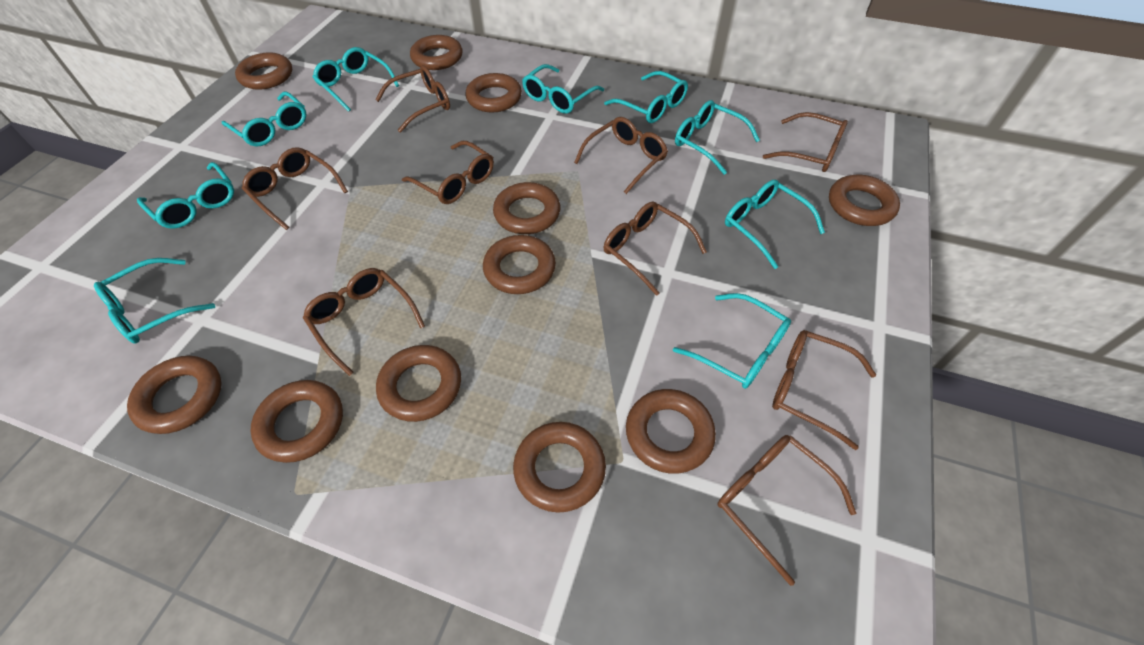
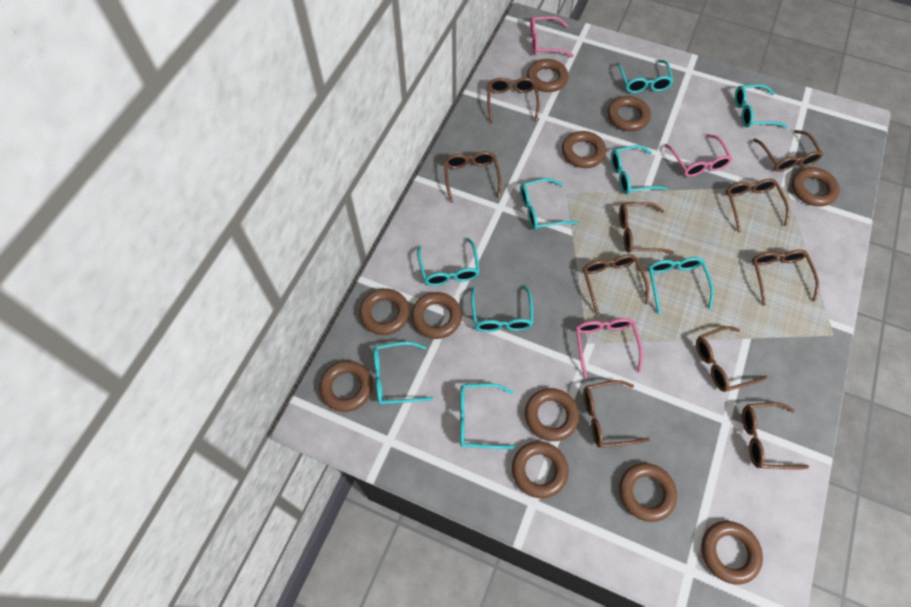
brown glasses: 9 -> 10
pink glasses: 0 -> 3

